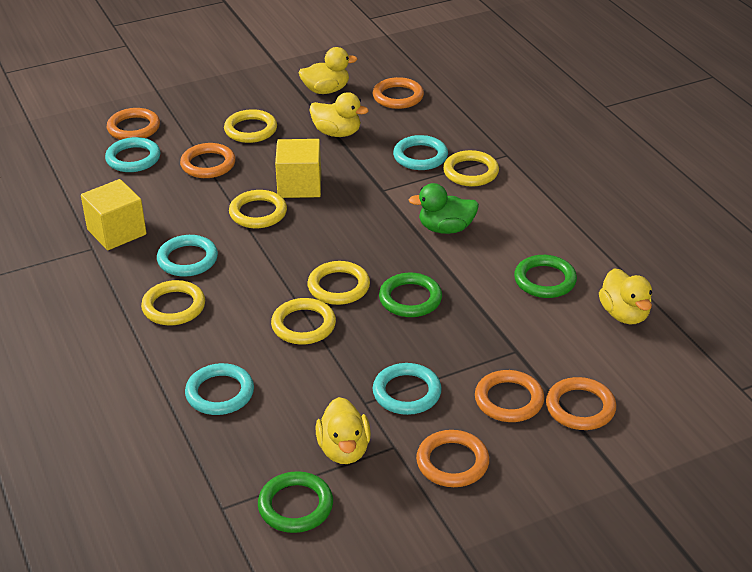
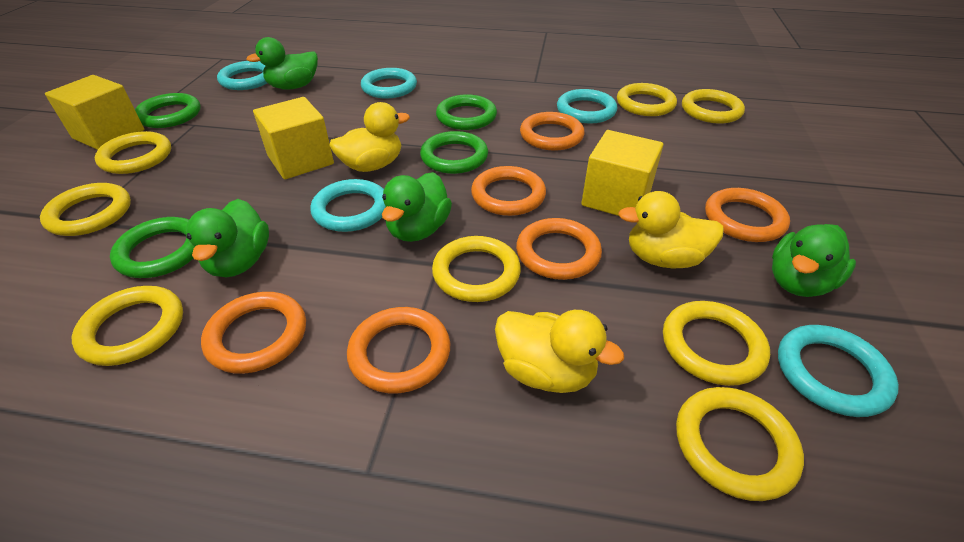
green duck: 1 -> 4
green ring: 3 -> 4
yellow cube: 2 -> 3
yellow duck: 4 -> 3
yellow ring: 6 -> 8

